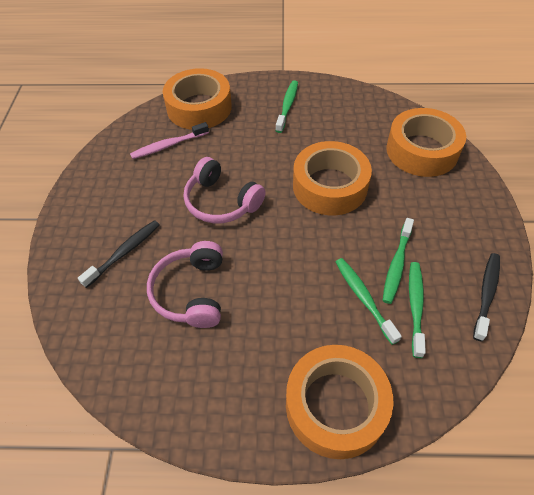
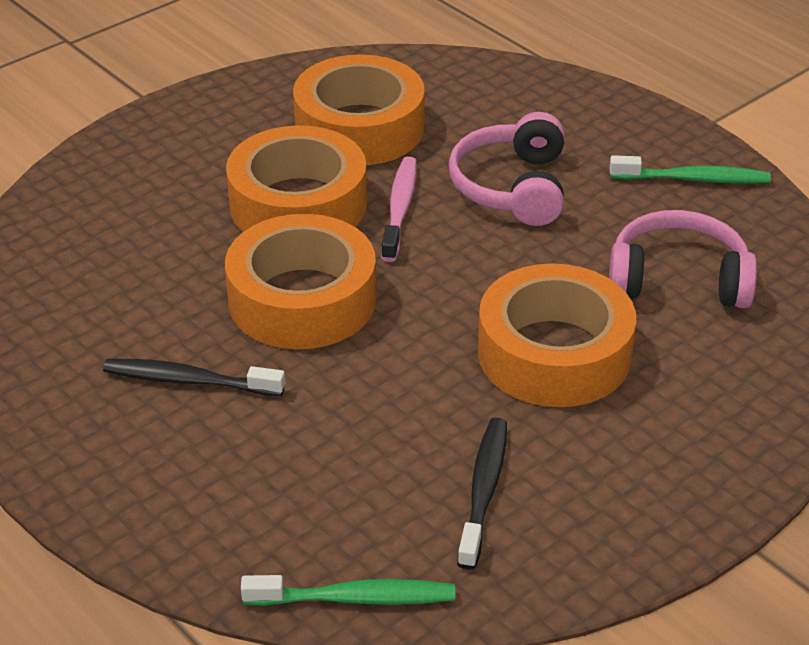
green toothbrush: 4 -> 2

